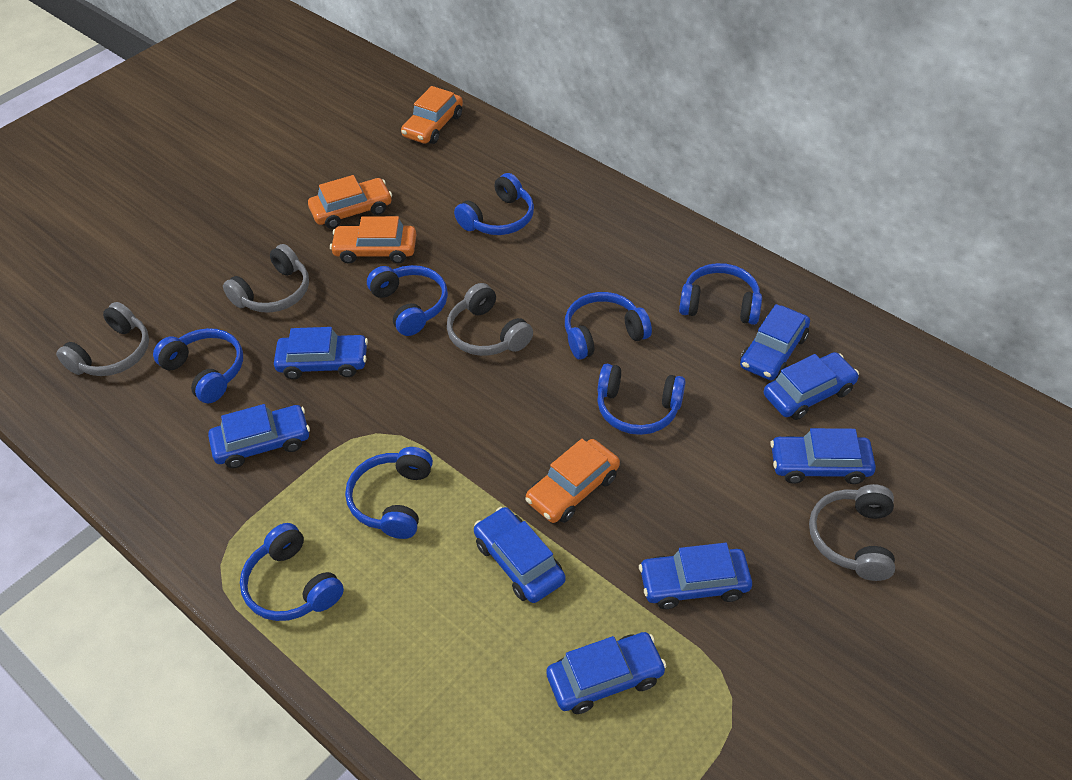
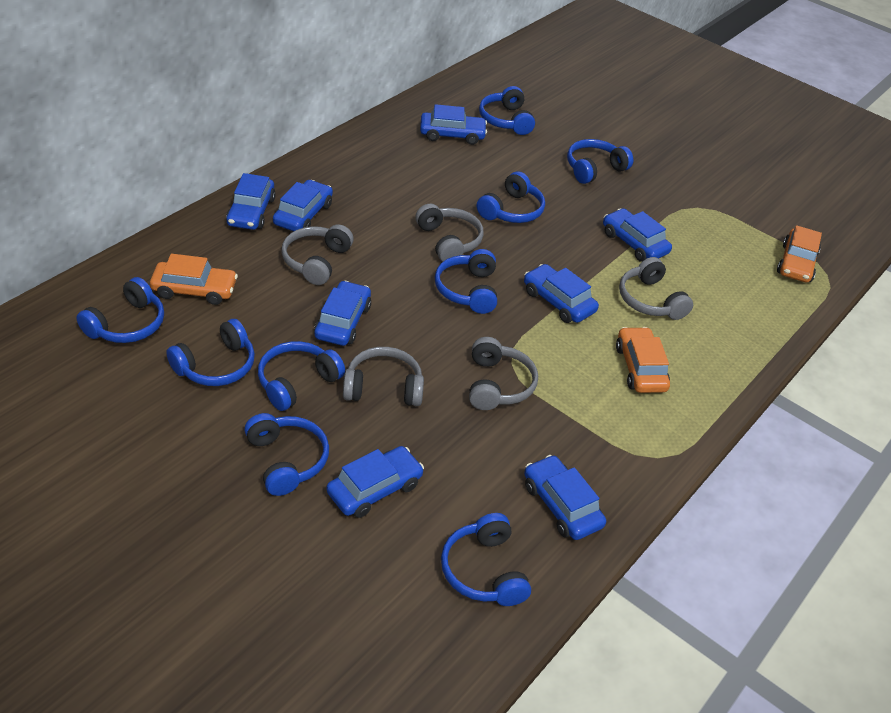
blue headphones: 8 -> 9
grey headphones: 4 -> 5
orange car: 4 -> 3

